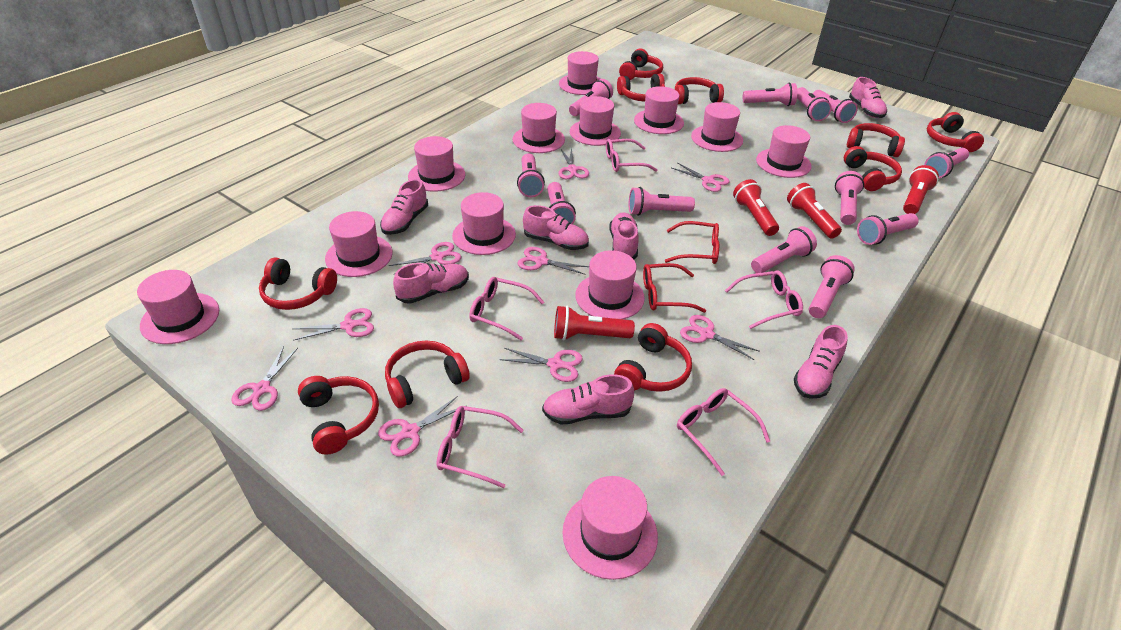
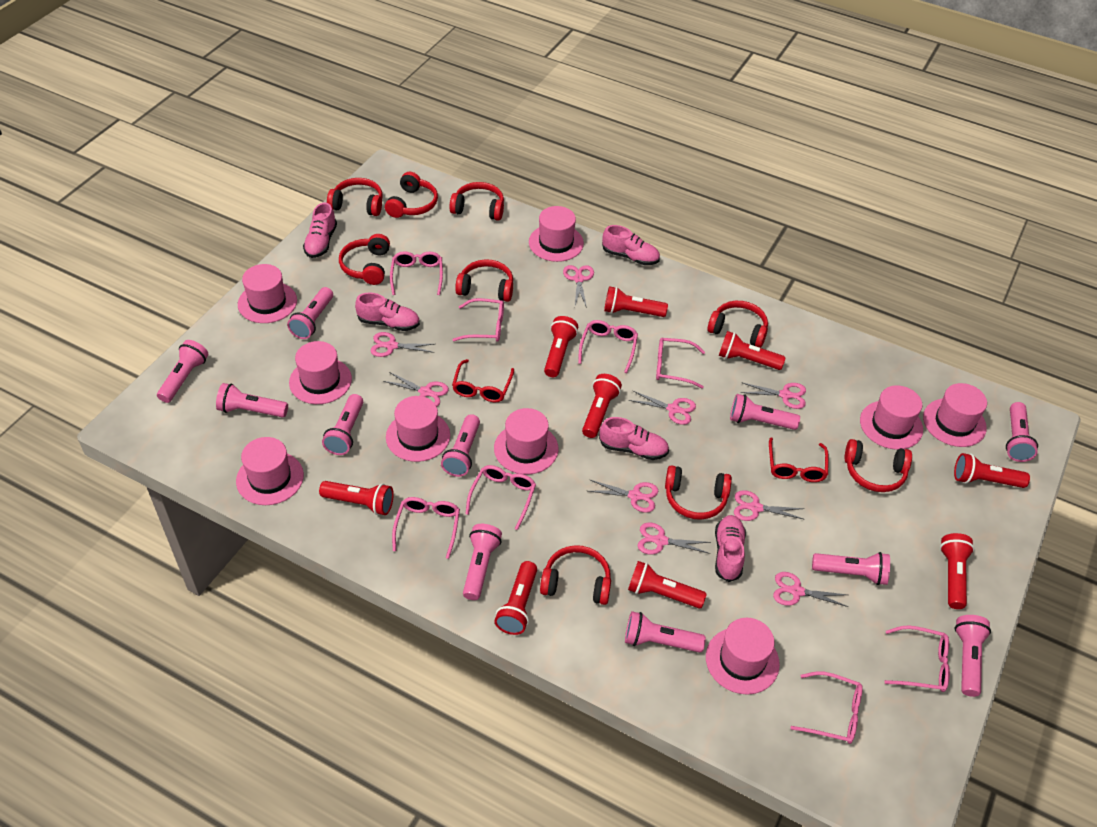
pink flashlight: 12 -> 11
pink glasses: 5 -> 8
pink hat: 12 -> 9
pink shoe: 7 -> 5
red flashlight: 4 -> 9
red headphones: 10 -> 9

